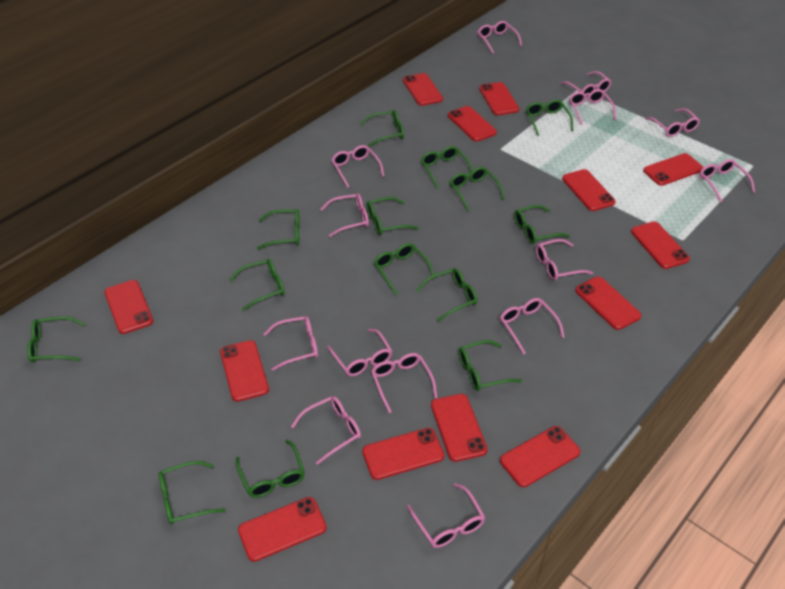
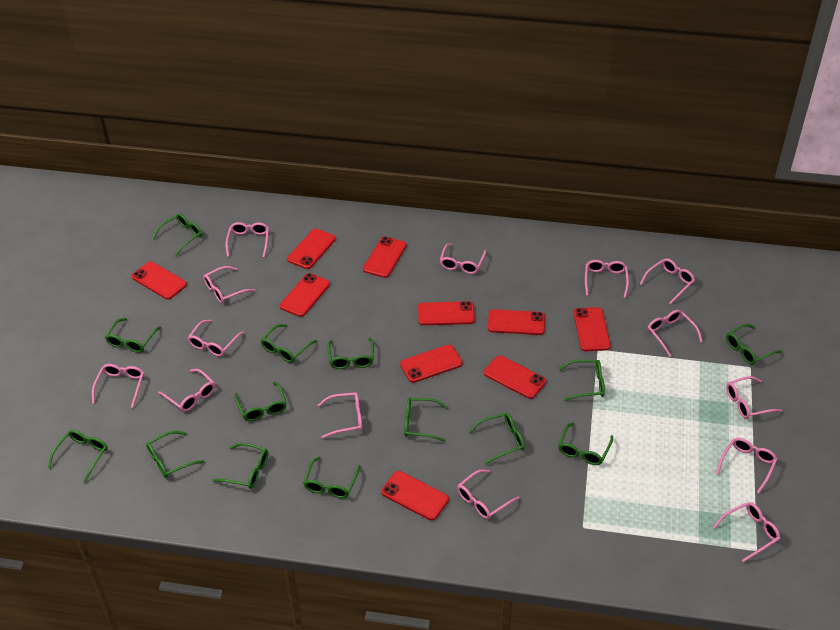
red phone: 13 -> 10

